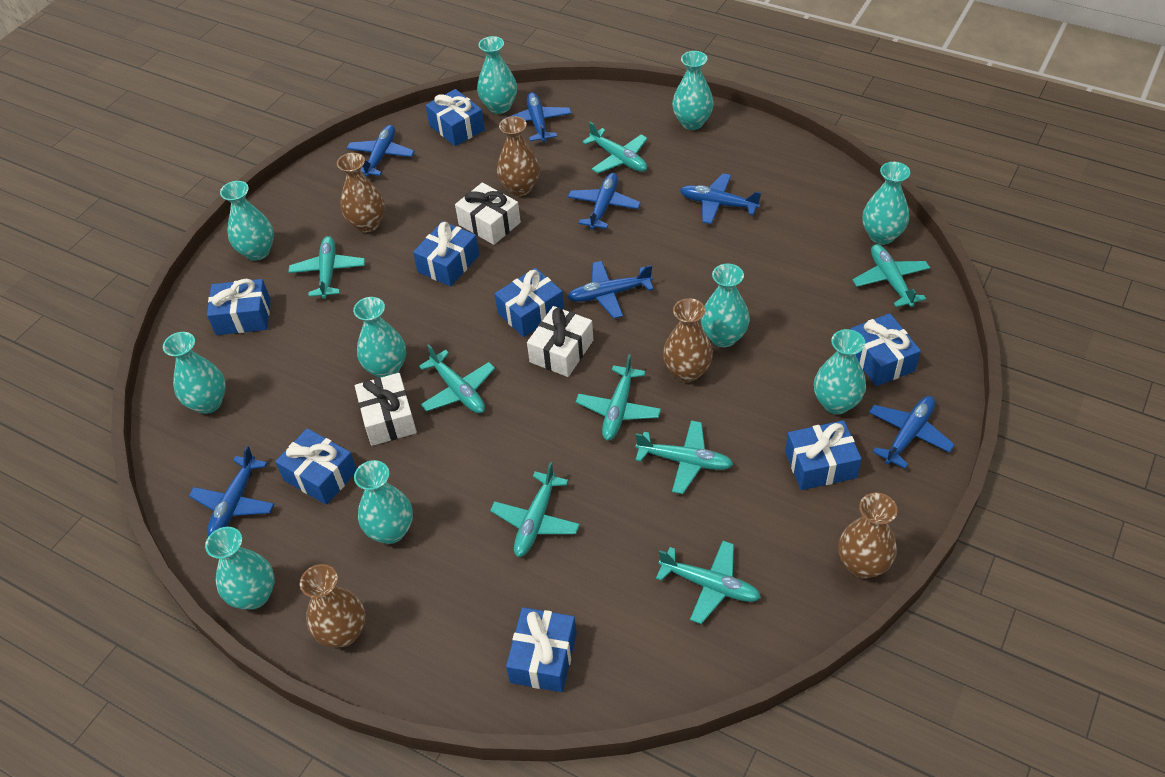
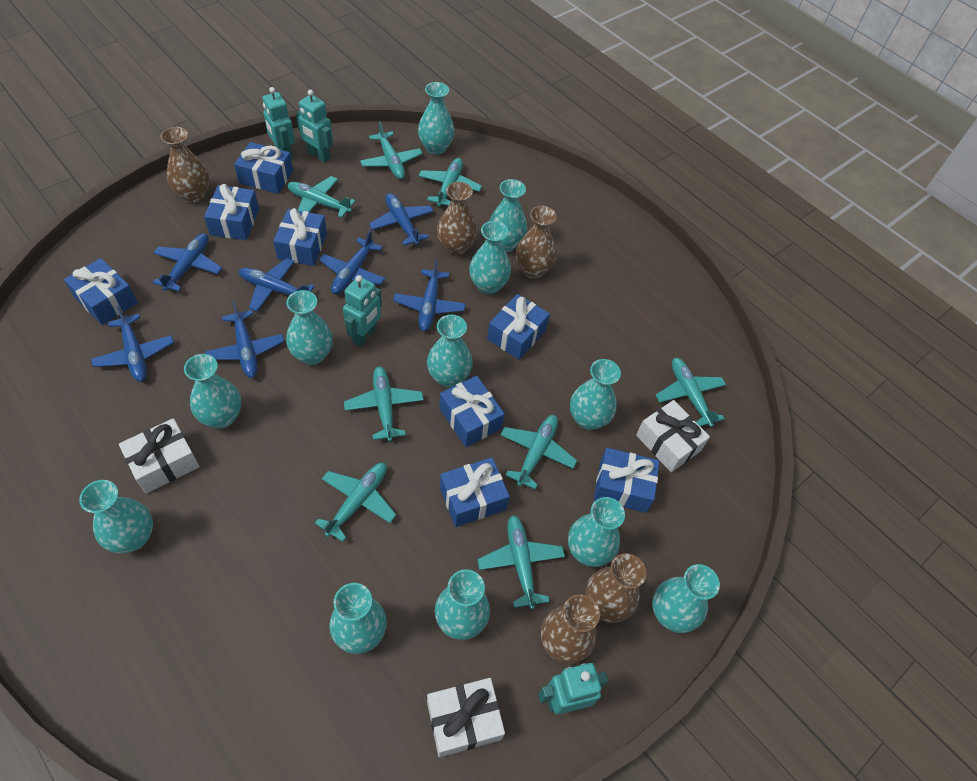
turquoise robot: 0 -> 4
turquoise vase: 10 -> 12

